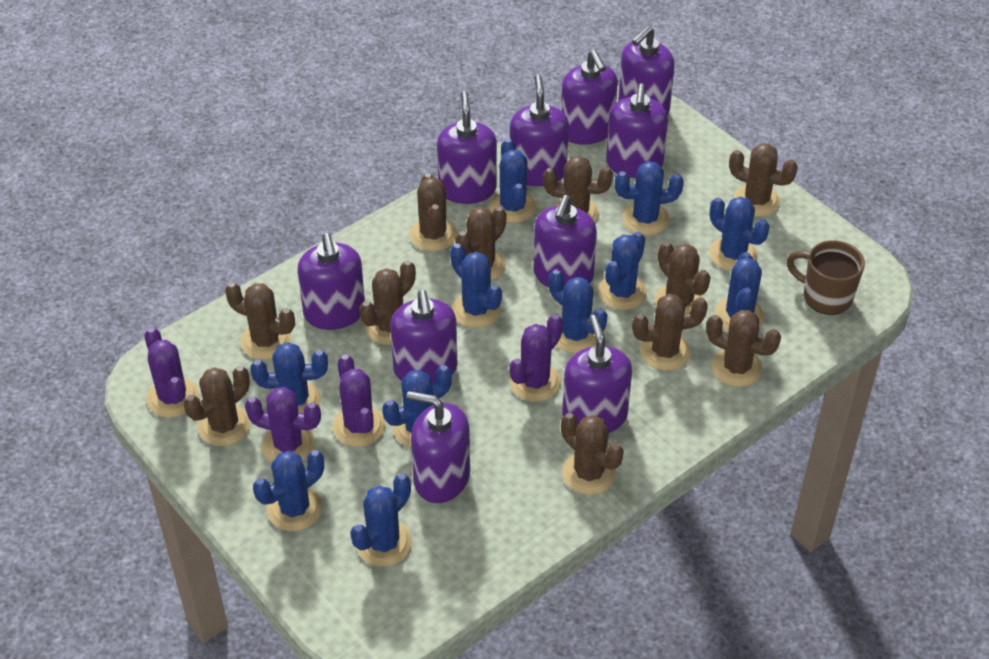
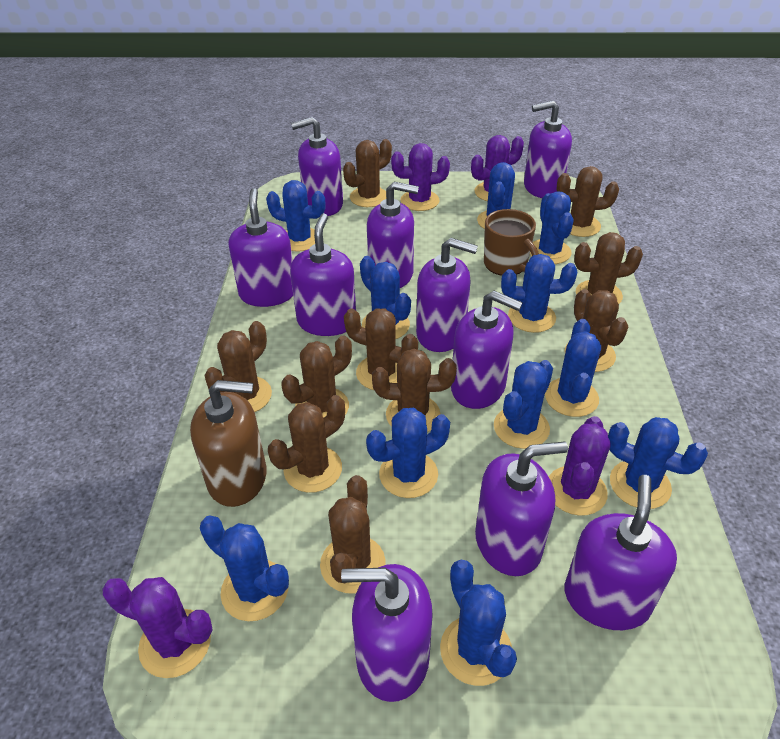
brown cactus: 11 -> 10
brown soap dispenser: 0 -> 1

